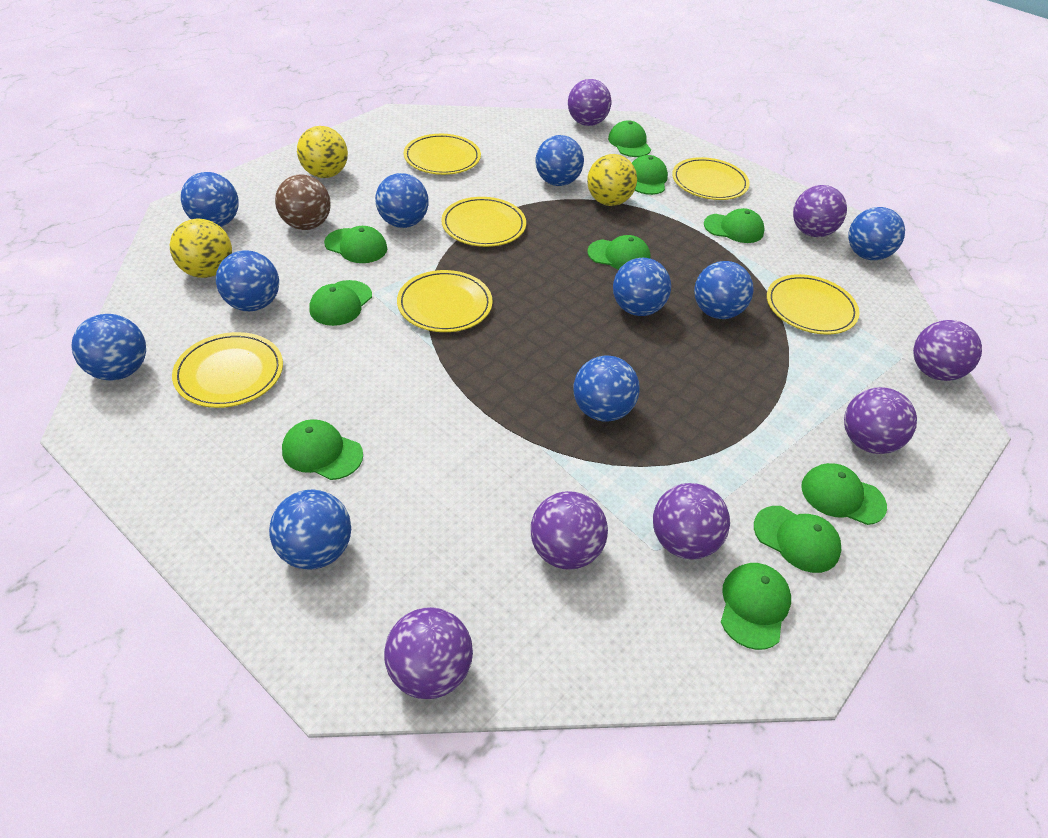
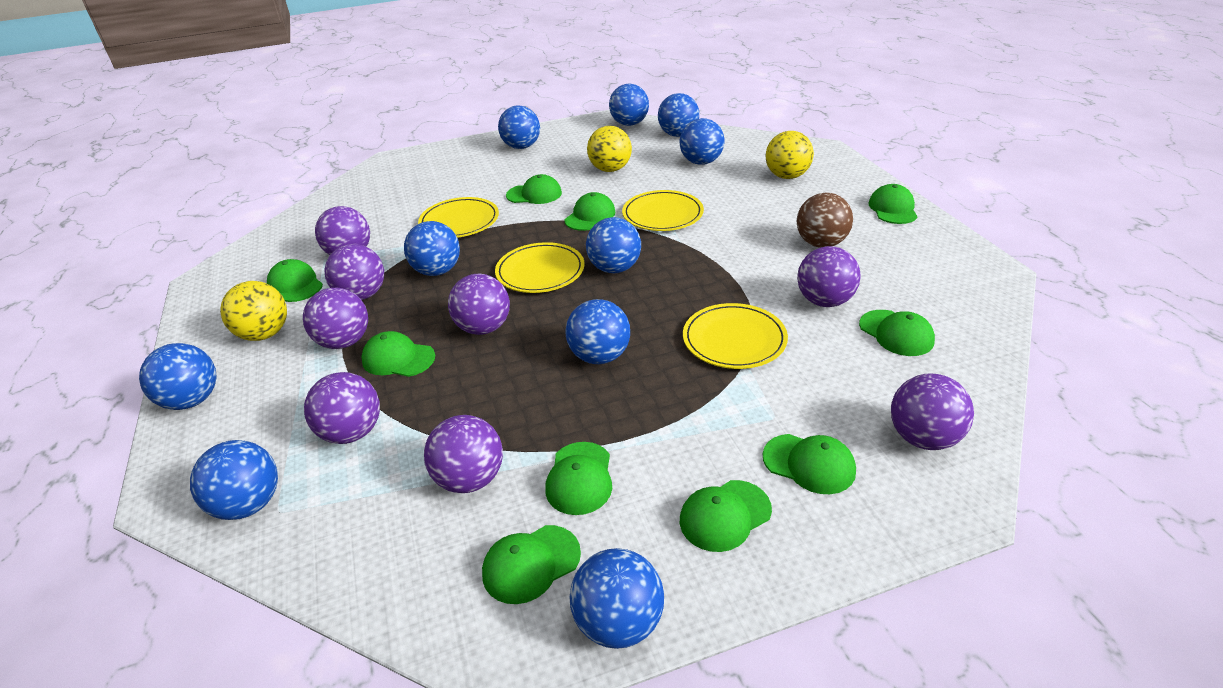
purple ball: 7 -> 8
yellow plate: 6 -> 4

